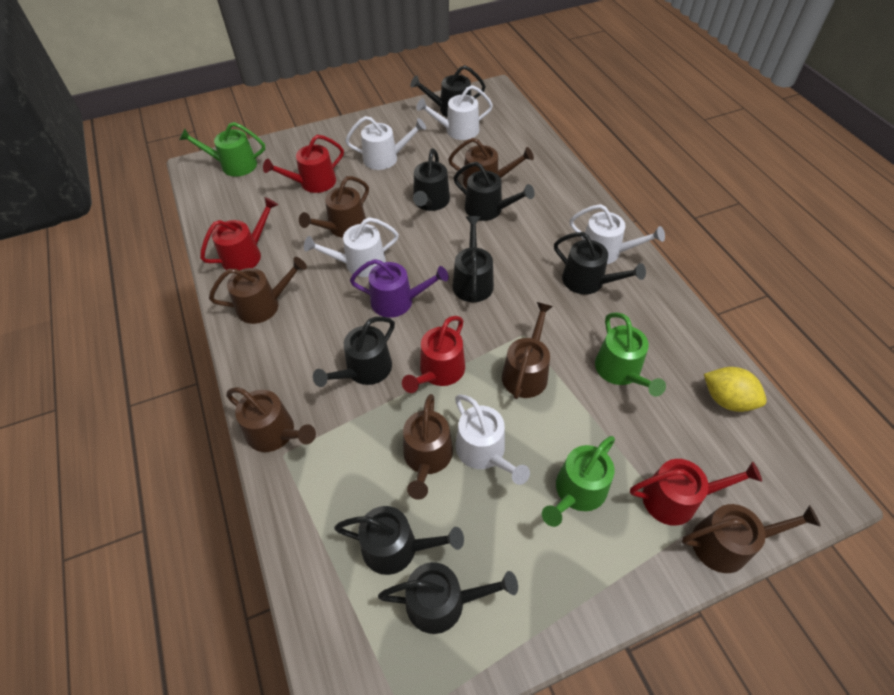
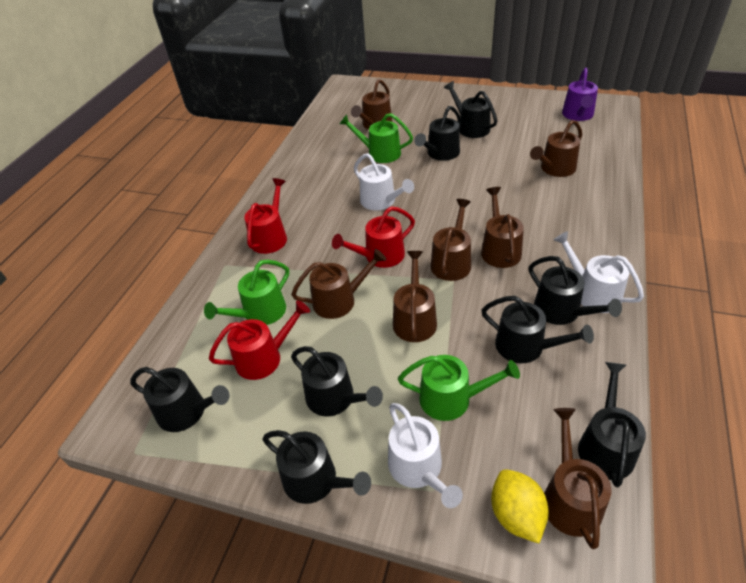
red watering can: 4 -> 3
white watering can: 5 -> 3

